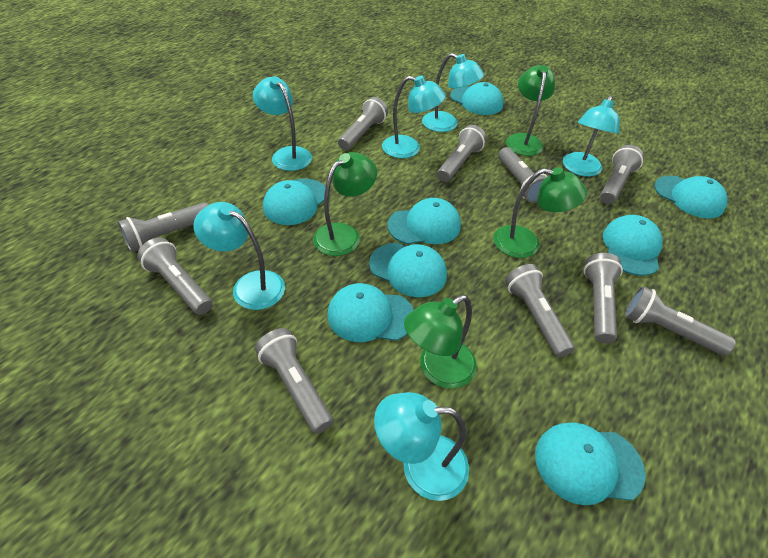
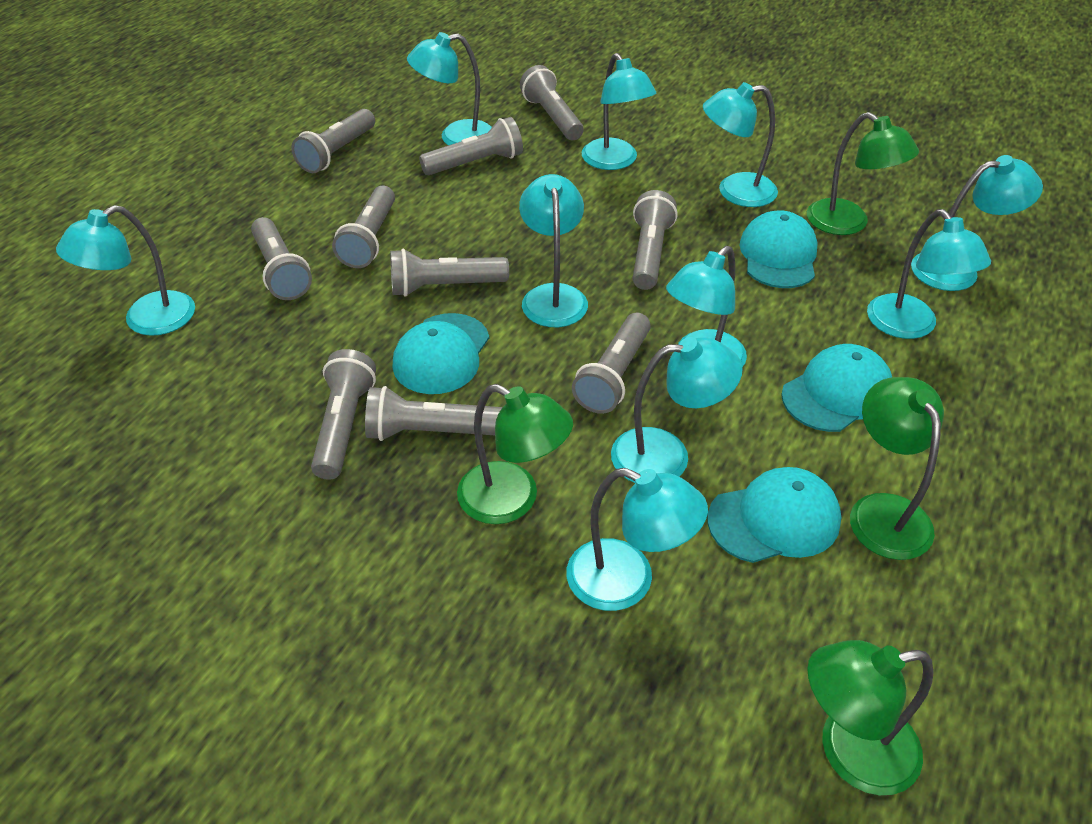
turquoise cap: 8 -> 4
turquoise lamp: 6 -> 10

